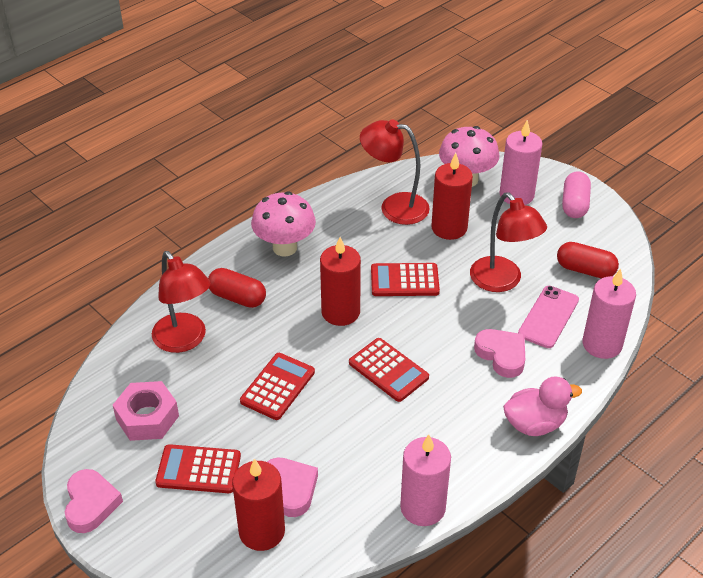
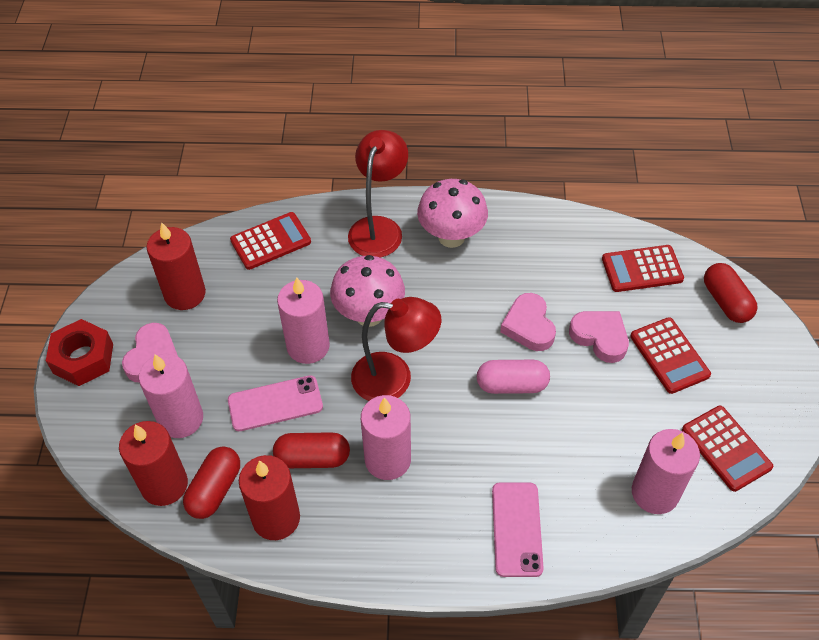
pink candle: 3 -> 4
pink duck: 1 -> 0
pink nut: 1 -> 0
pink phone: 1 -> 2
red capsule: 2 -> 3
red lamp: 3 -> 2
red nut: 0 -> 1

